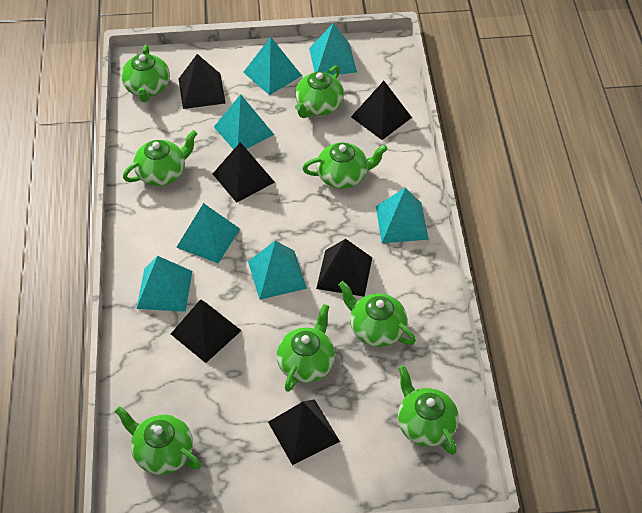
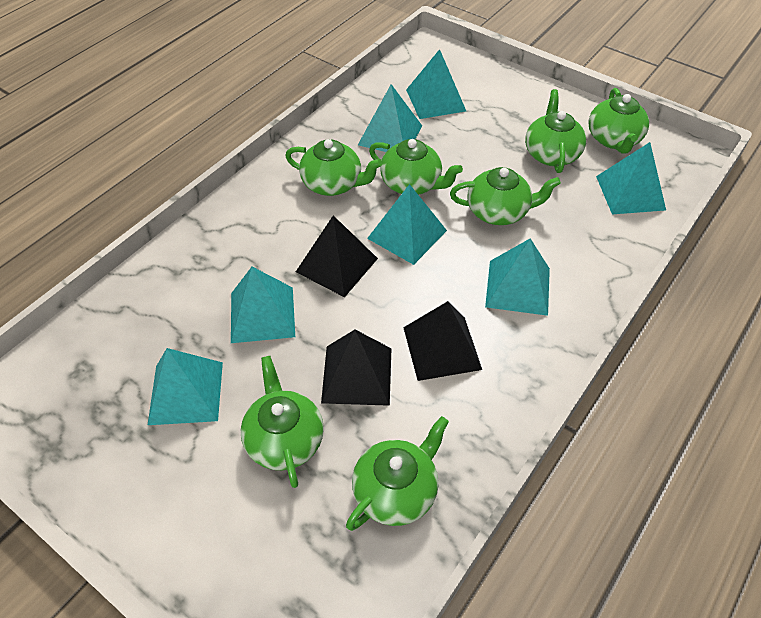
black pyramid: 6 -> 3
green teapot: 8 -> 7

